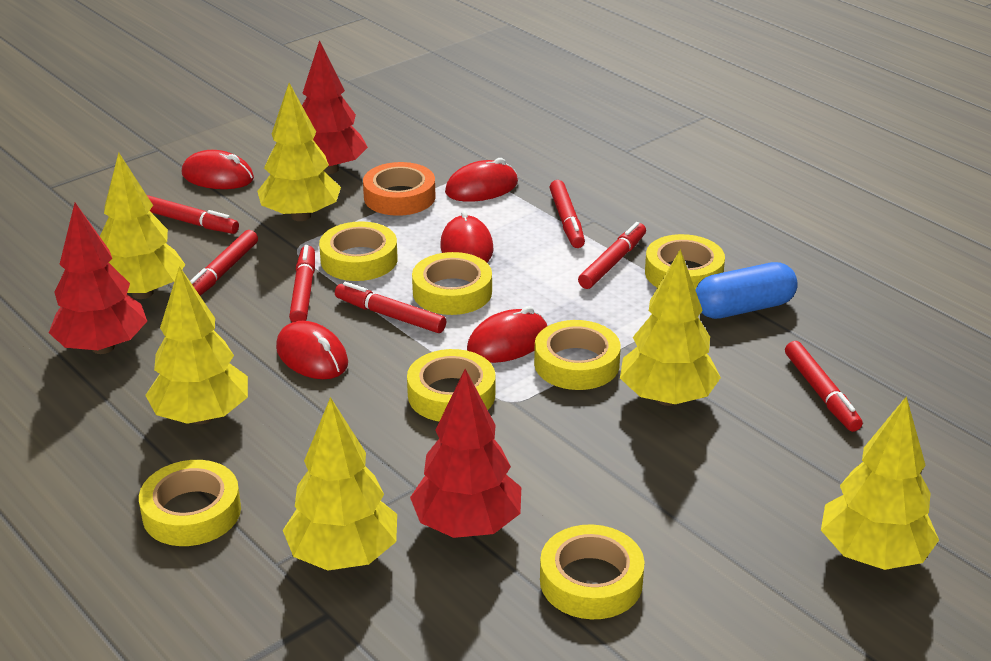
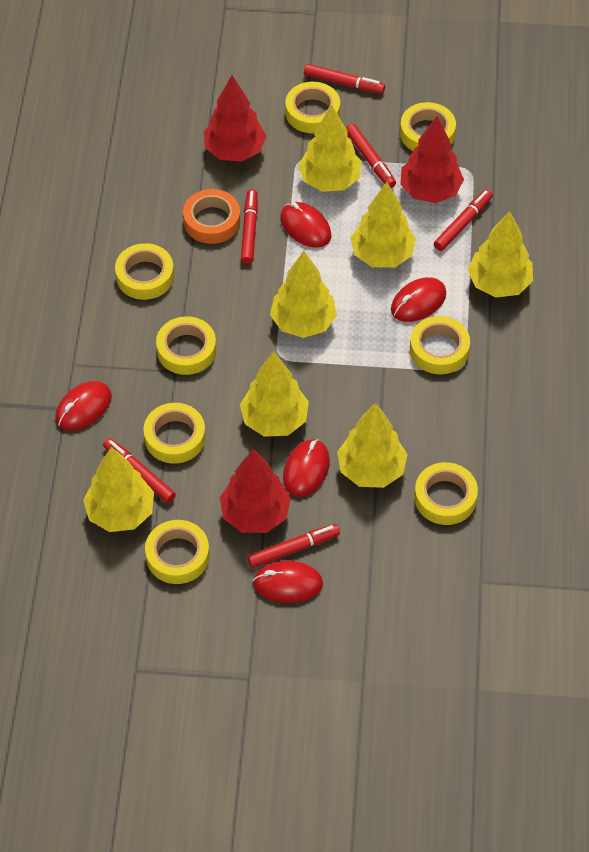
blue capsule: 1 -> 0
red marker: 7 -> 6
yellow tape: 7 -> 8
yellow tree: 6 -> 7

